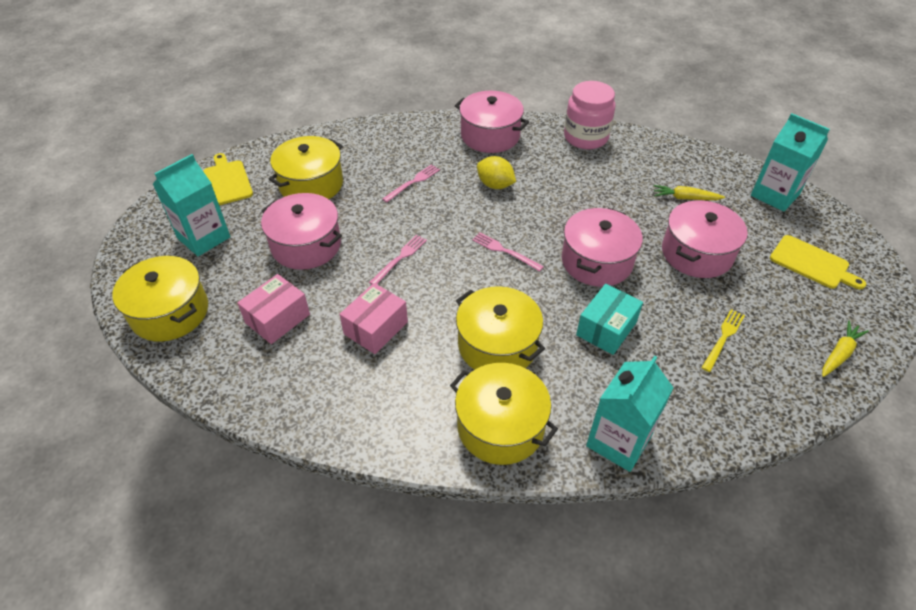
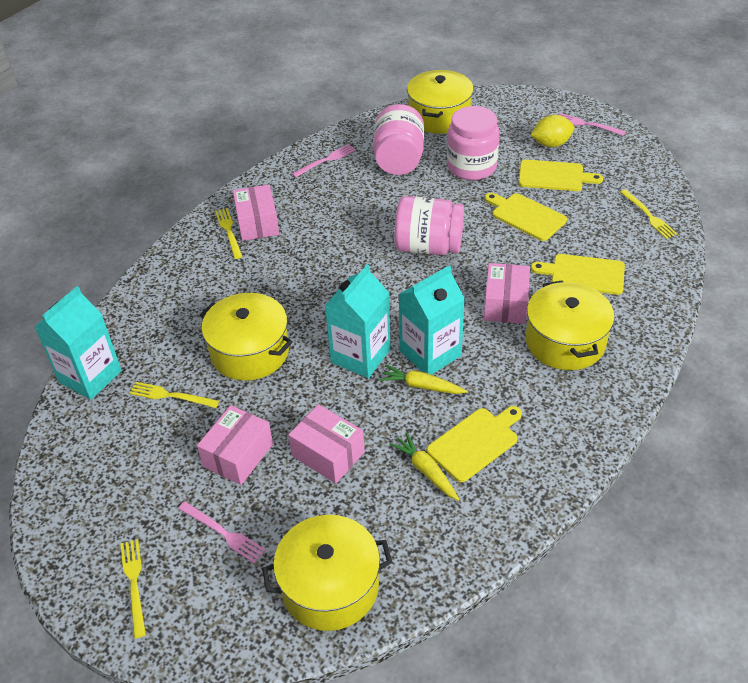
pink box: 2 -> 4
pink jar: 1 -> 3
pink pot: 4 -> 0
turquoise box: 1 -> 0
yellow cutting board: 2 -> 4
yellow fork: 1 -> 4

